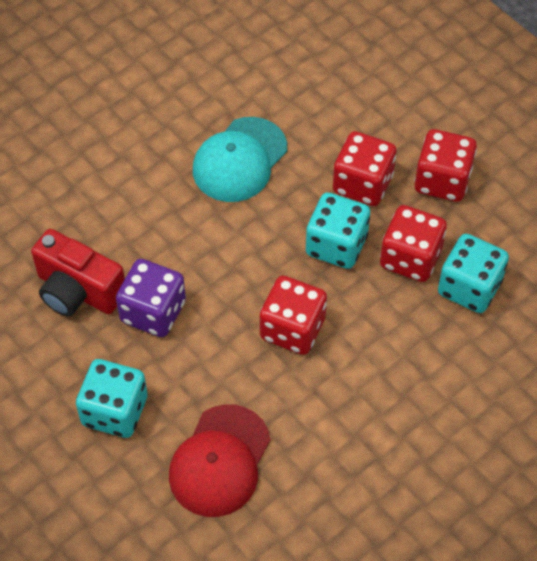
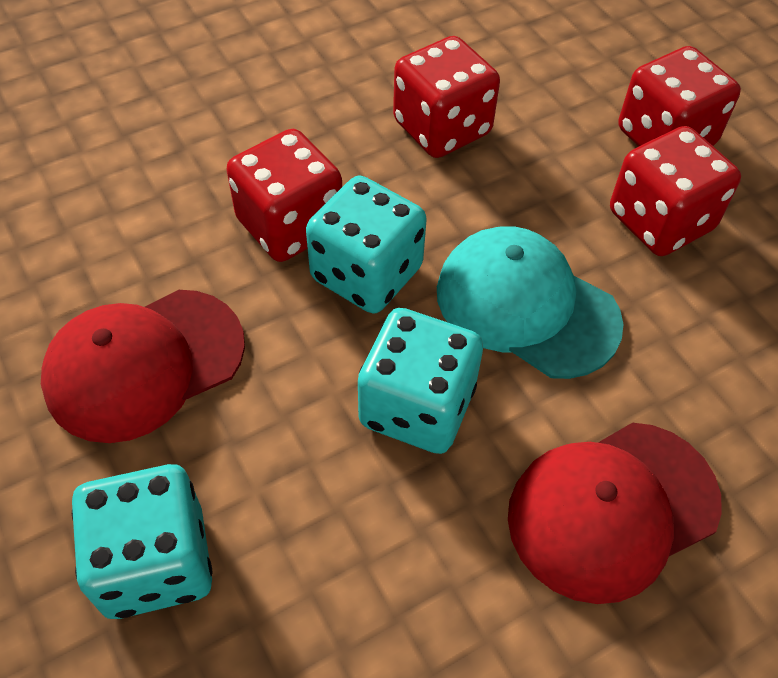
purple dice: 1 -> 0
red camera: 1 -> 0
red cap: 1 -> 2

